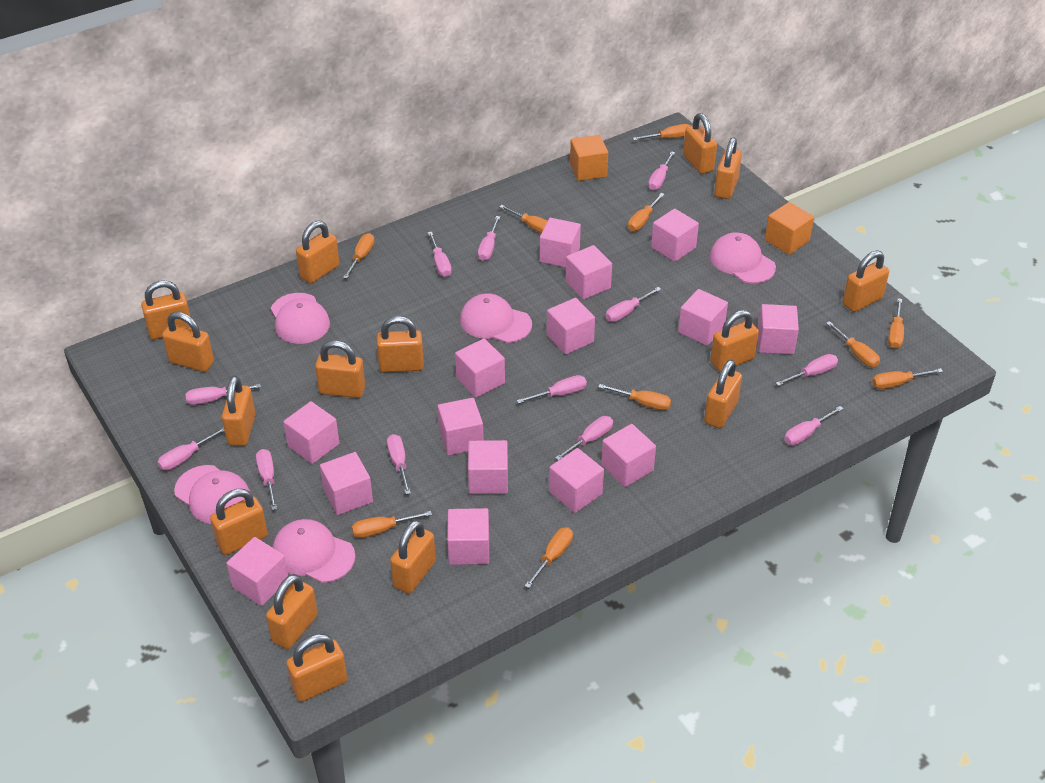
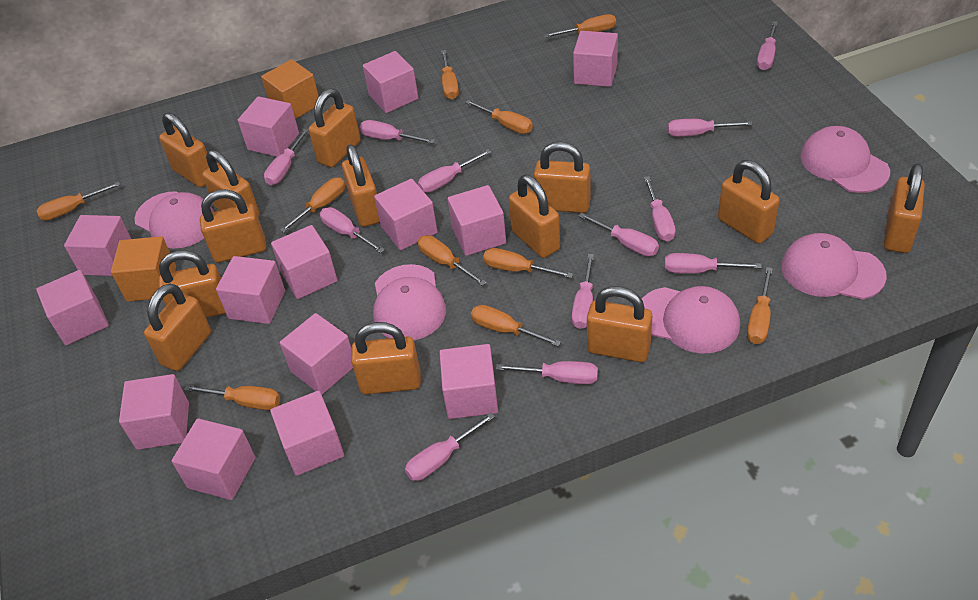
orange padlock: 15 -> 13
pink cube: 15 -> 14

